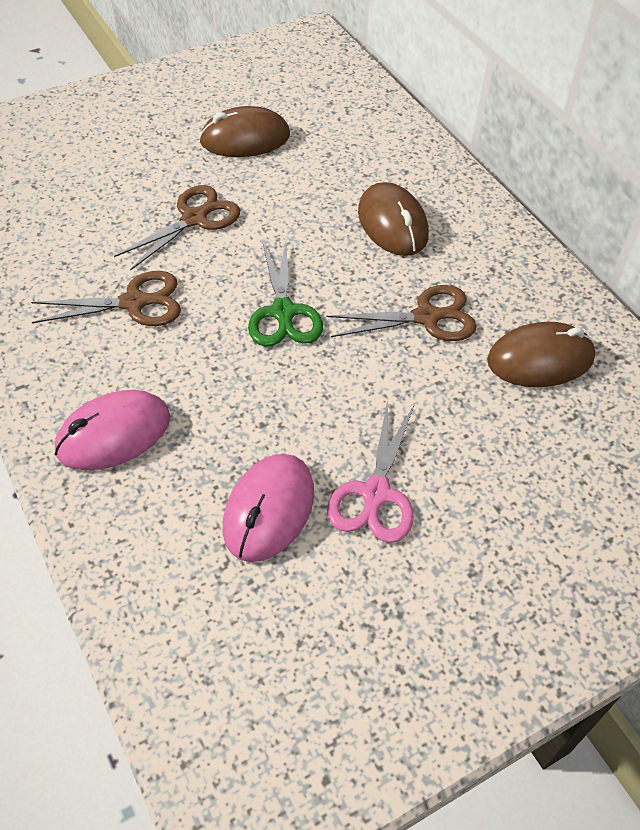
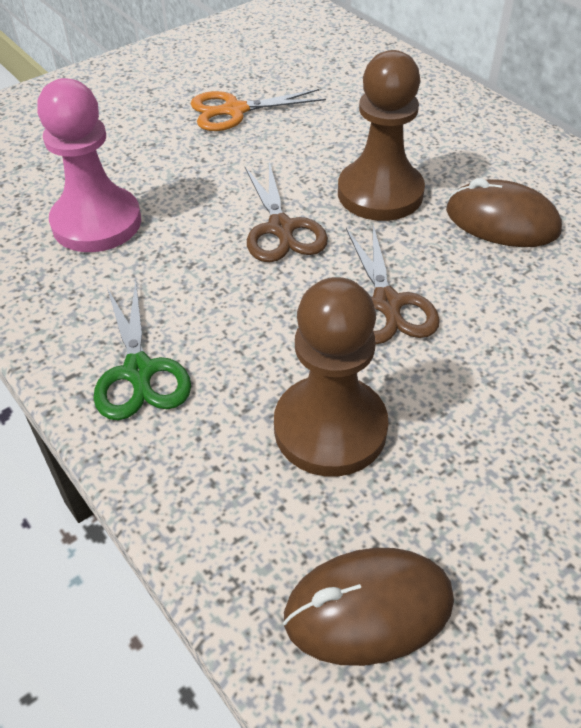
brown mouse: 3 -> 2
brown pawn: 0 -> 2
brown scissors: 3 -> 2
orange scissors: 0 -> 1
pink mouse: 2 -> 0
pink pawn: 0 -> 1
pink scissors: 1 -> 0

